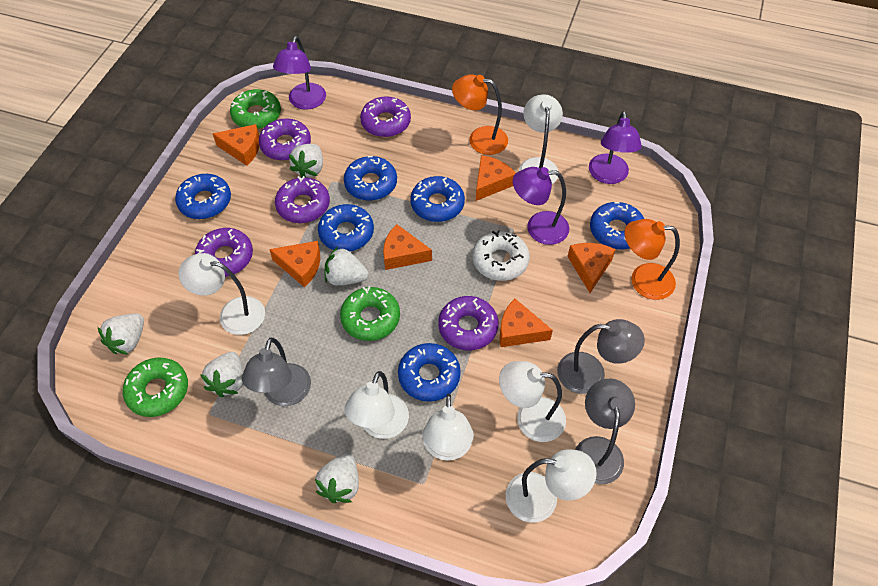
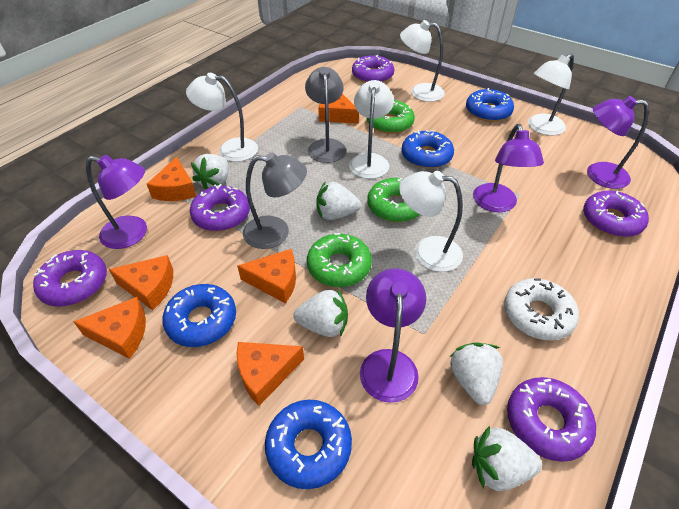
blue donut: 6 -> 4
grey lamp: 3 -> 2
orange lamp: 2 -> 0
purple lamp: 3 -> 4
white lamp: 6 -> 5

